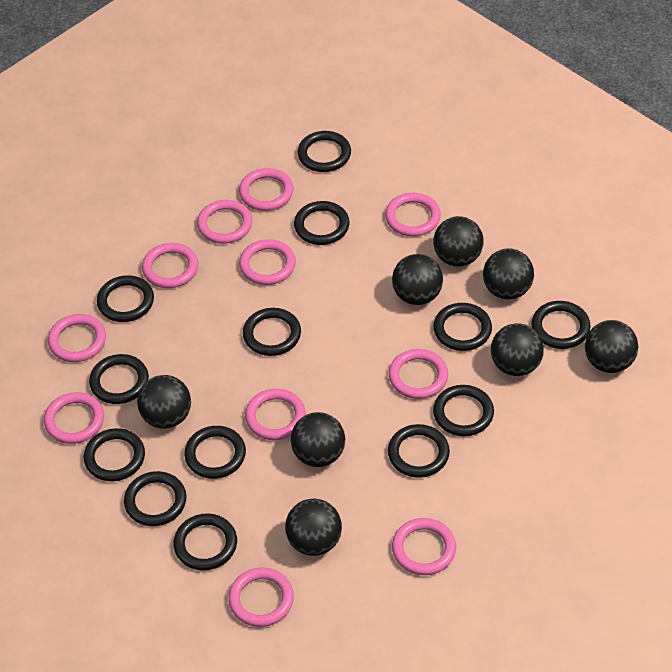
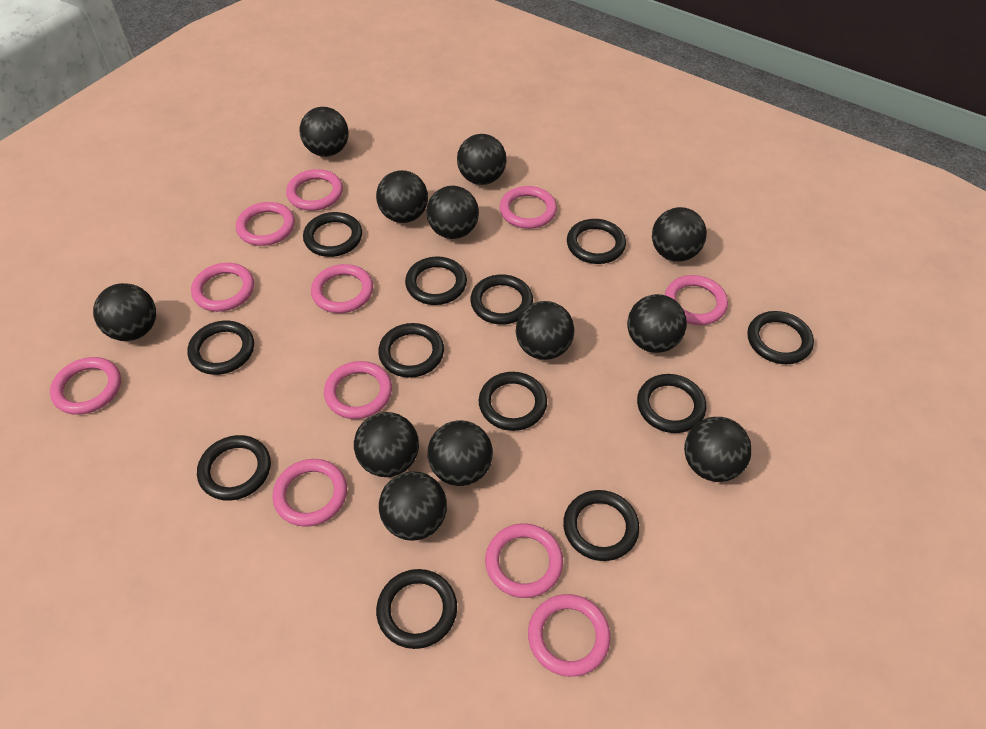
black ball: 8 -> 12
black ring: 13 -> 12

